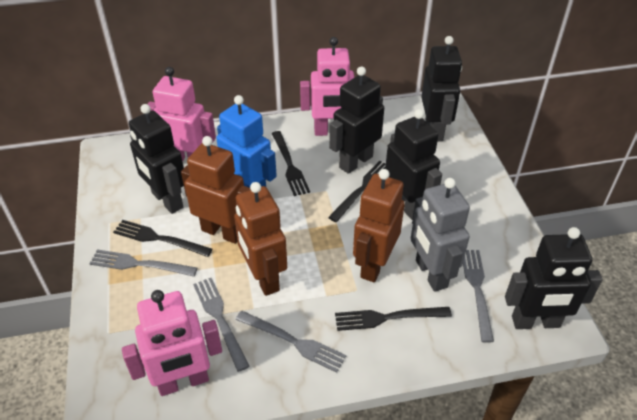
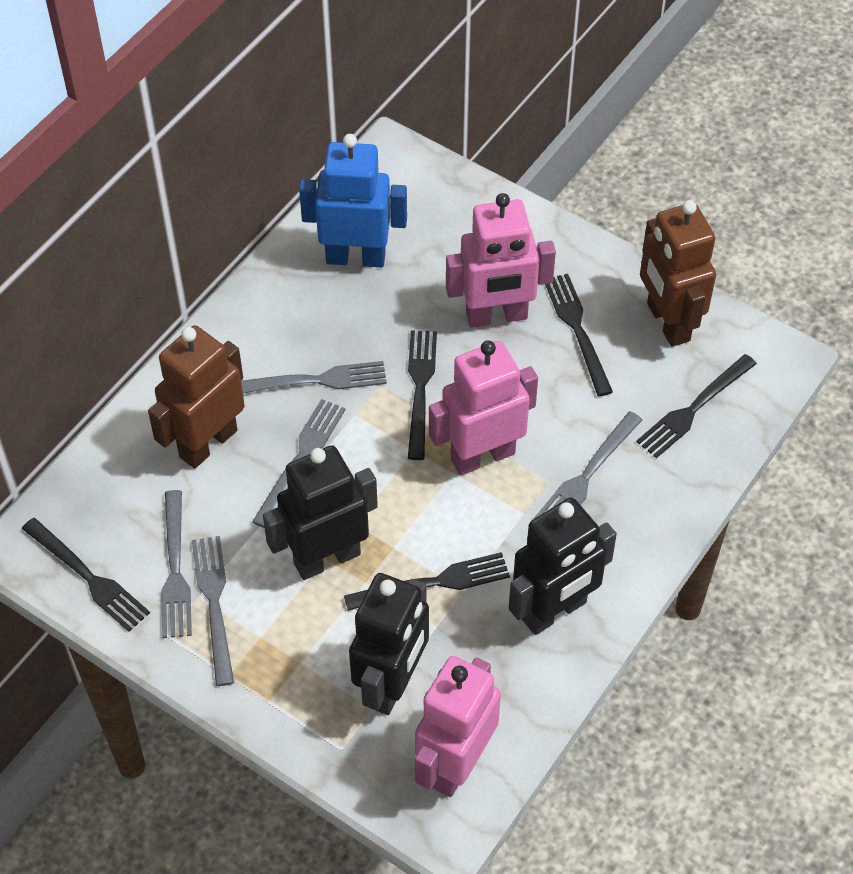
black fork: 4 -> 5
black robot: 5 -> 3
brown robot: 3 -> 2
grey fork: 4 -> 5
grey robot: 1 -> 0

